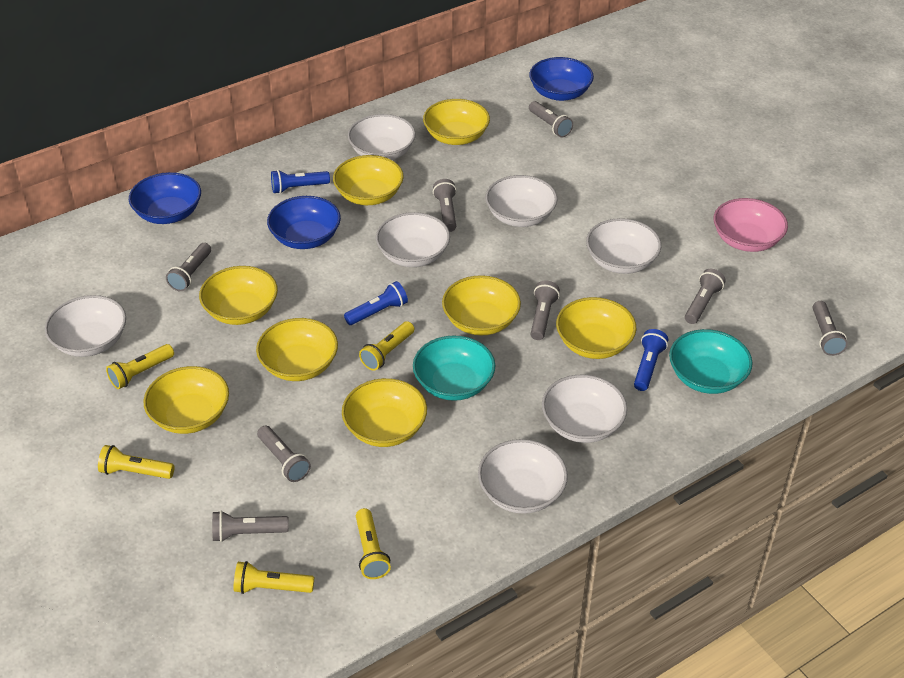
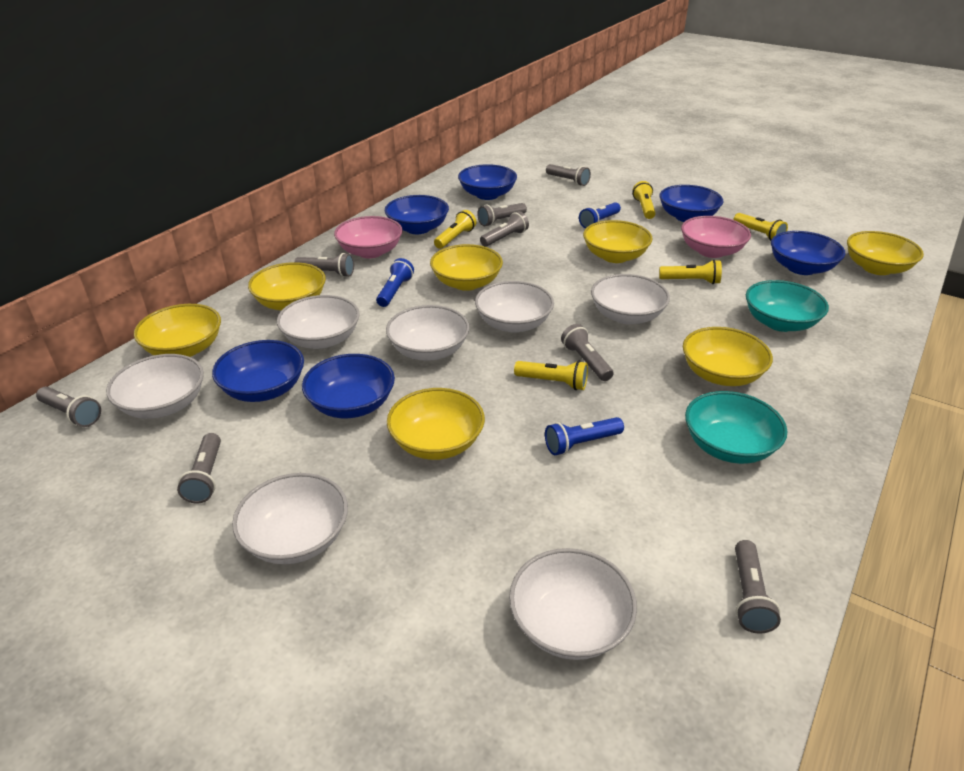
blue bowl: 3 -> 6
pink bowl: 1 -> 2
yellow bowl: 8 -> 7

